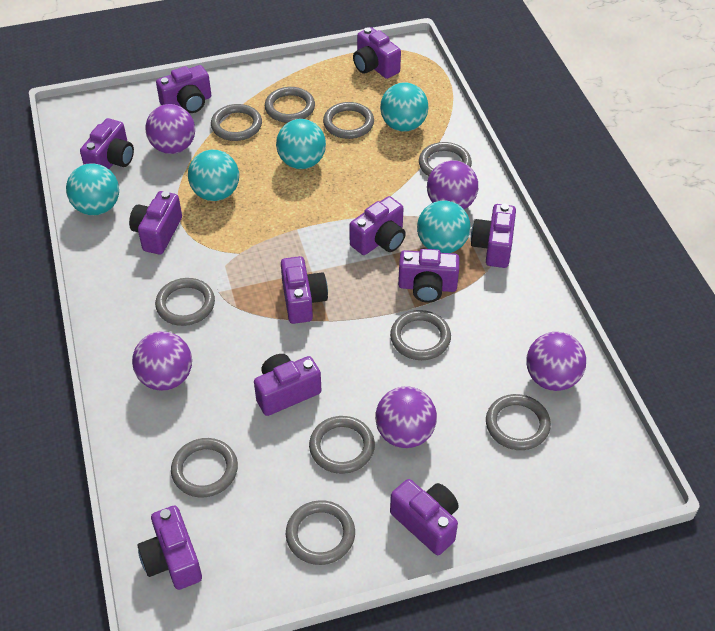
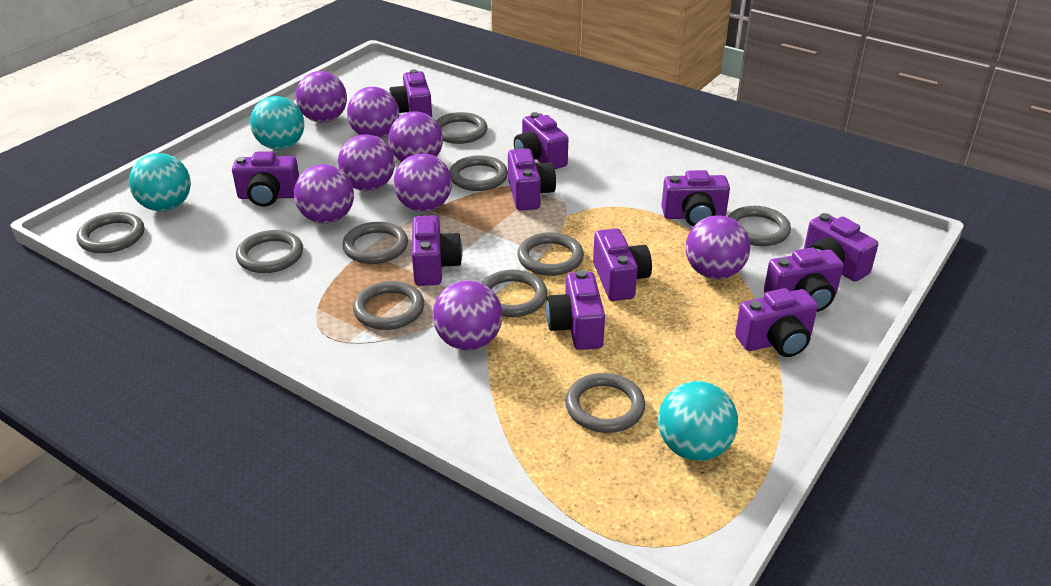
purple ball: 5 -> 8
turquoise ball: 5 -> 3

